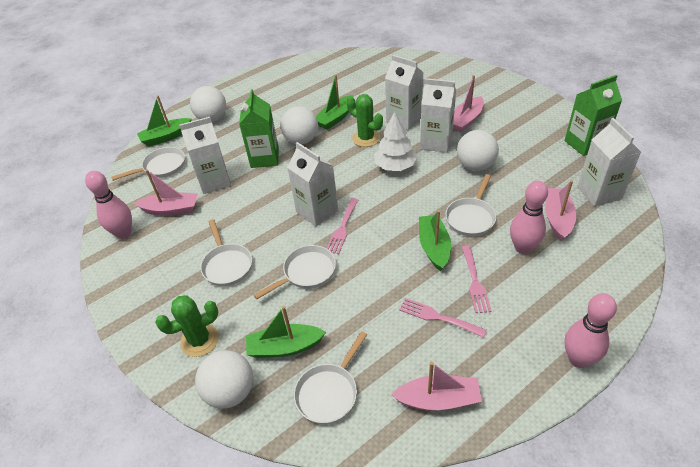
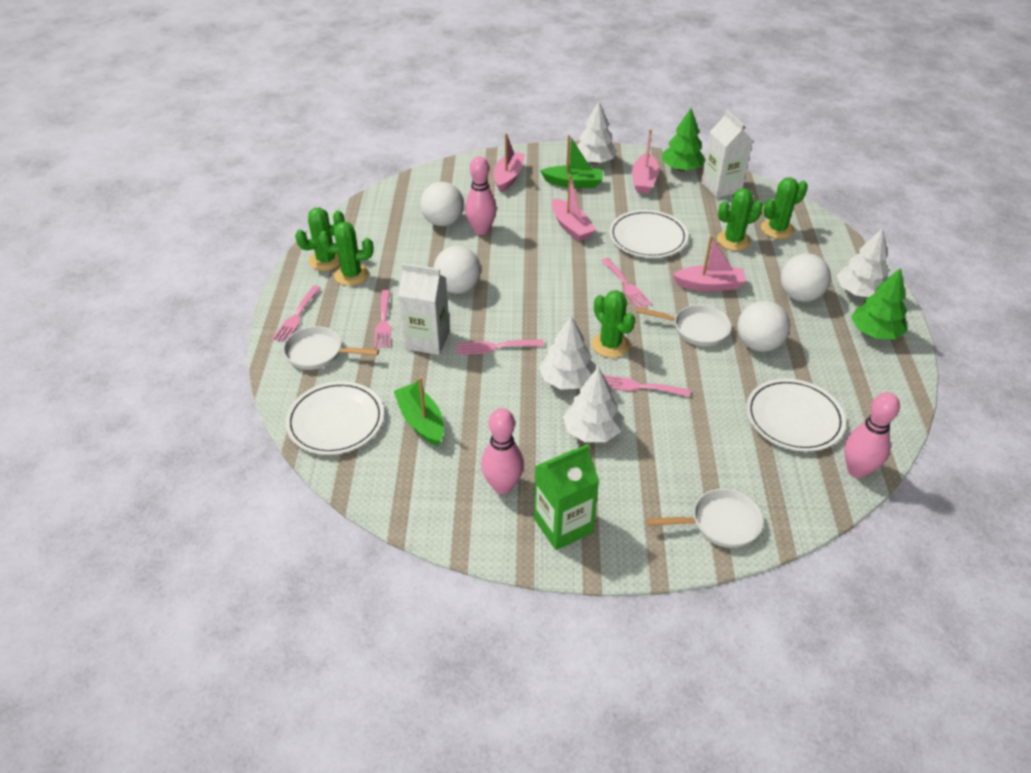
green boat: 4 -> 2
green cactus: 2 -> 5
green carton: 2 -> 1
green tree: 0 -> 2
pink fork: 3 -> 5
white carton: 5 -> 2
white pan: 5 -> 3
white plate: 0 -> 3
white tree: 1 -> 4

